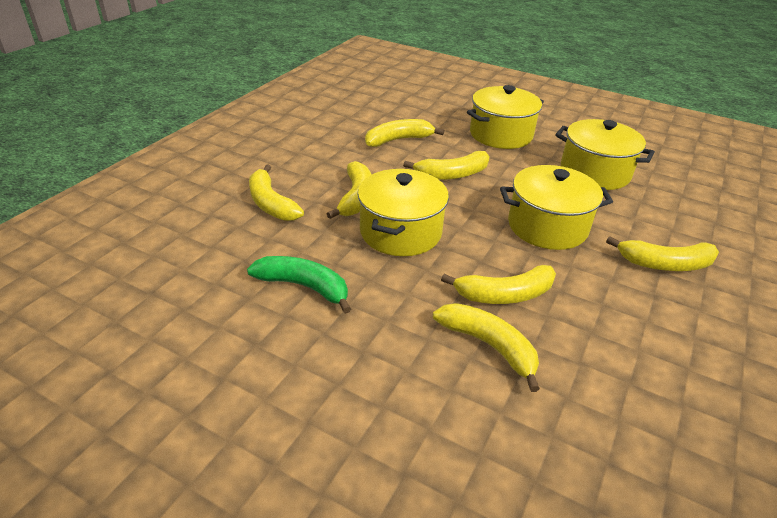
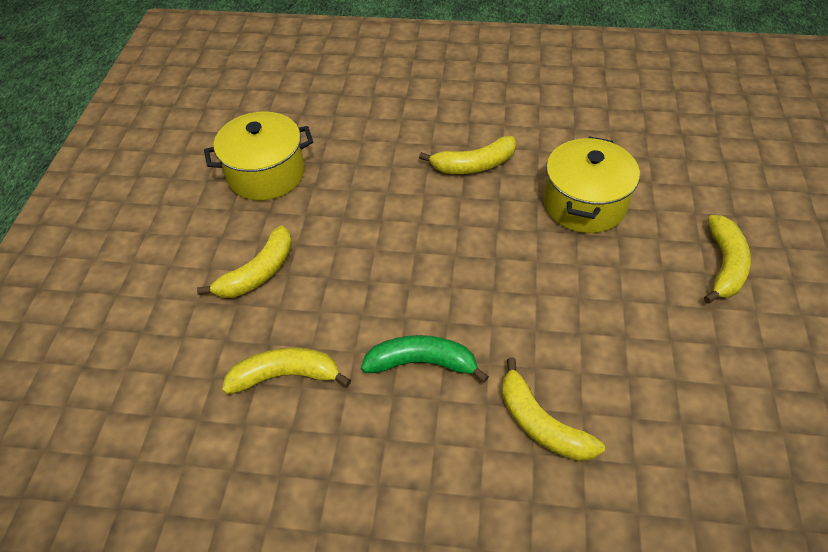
yellow banana: 7 -> 5
yellow pot: 4 -> 2

